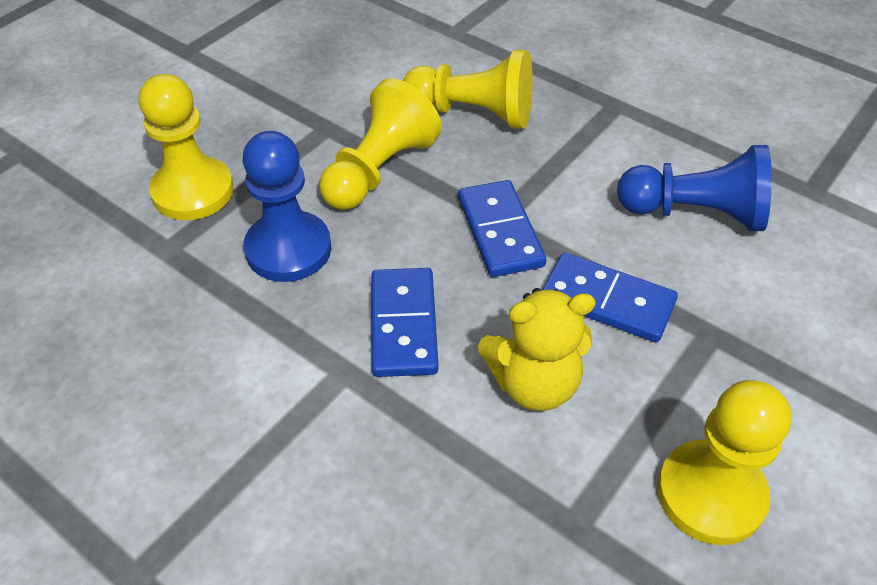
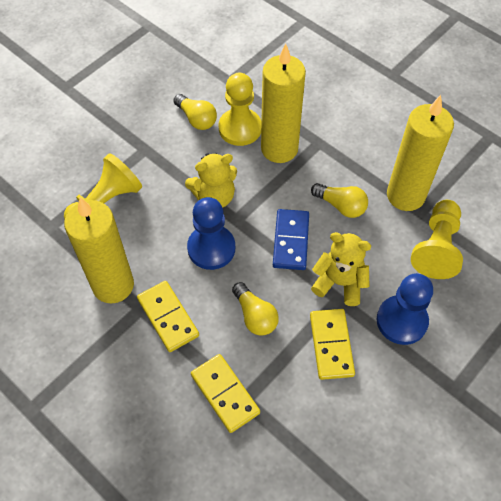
blue domino: 3 -> 1
yellow candle: 0 -> 3
yellow domino: 0 -> 3
yellow light bulb: 0 -> 3
yellow pawn: 4 -> 3
yellow teddy bear: 1 -> 2

